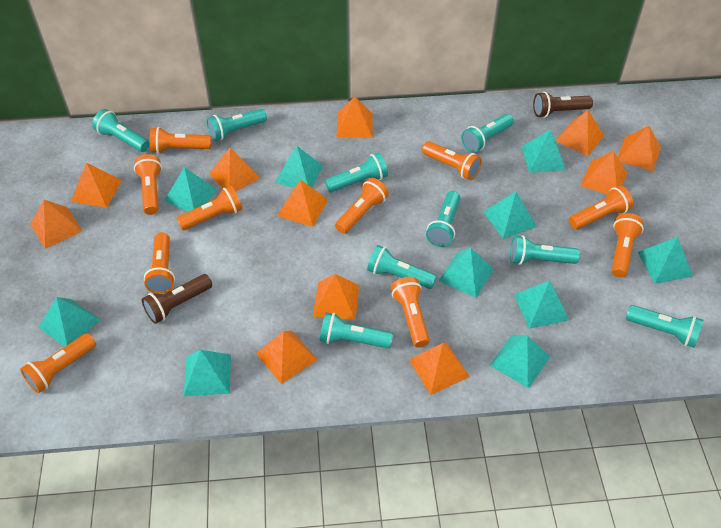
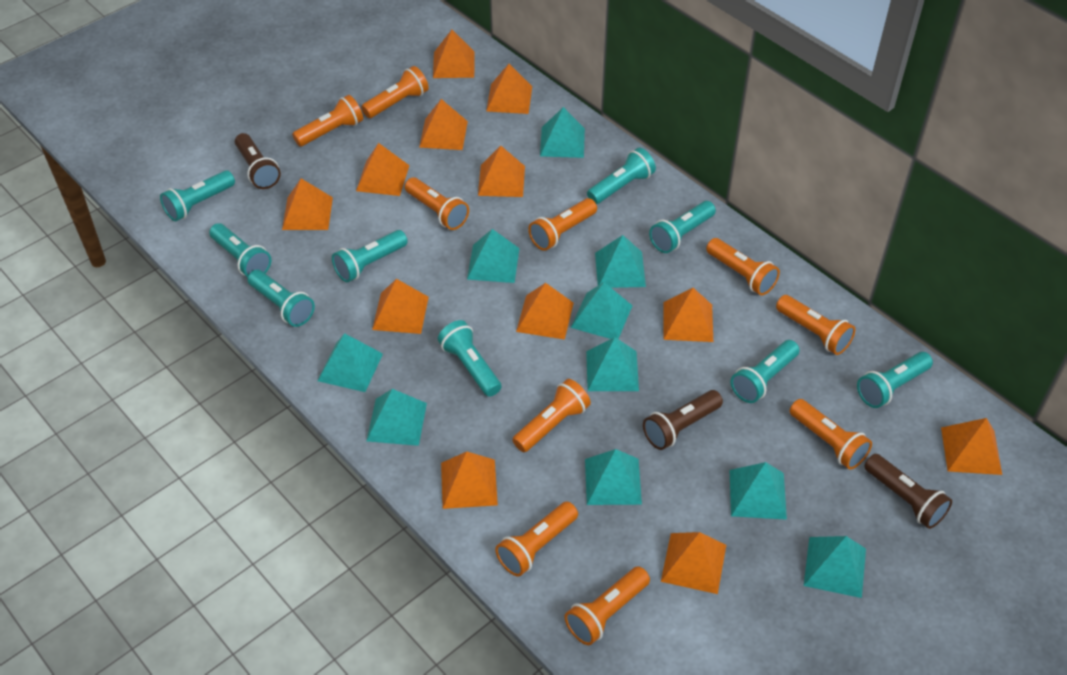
brown flashlight: 2 -> 3
orange pyramid: 11 -> 12

